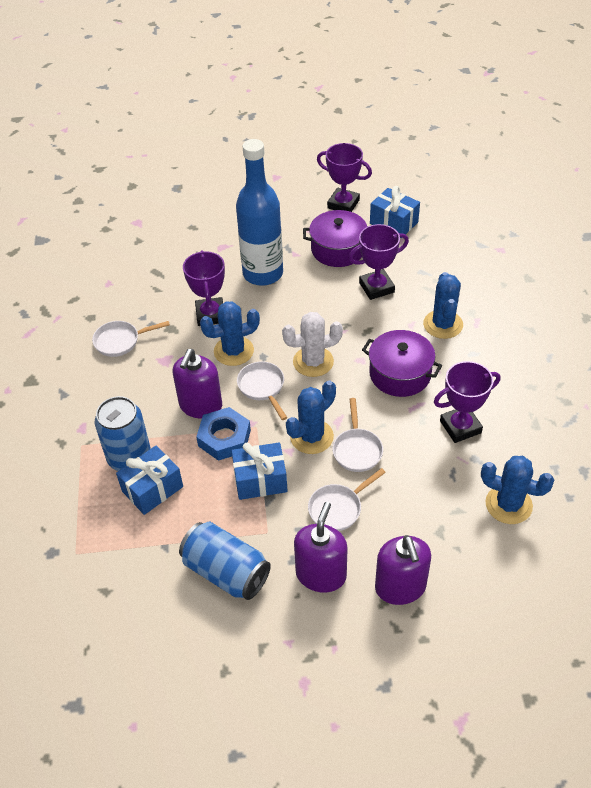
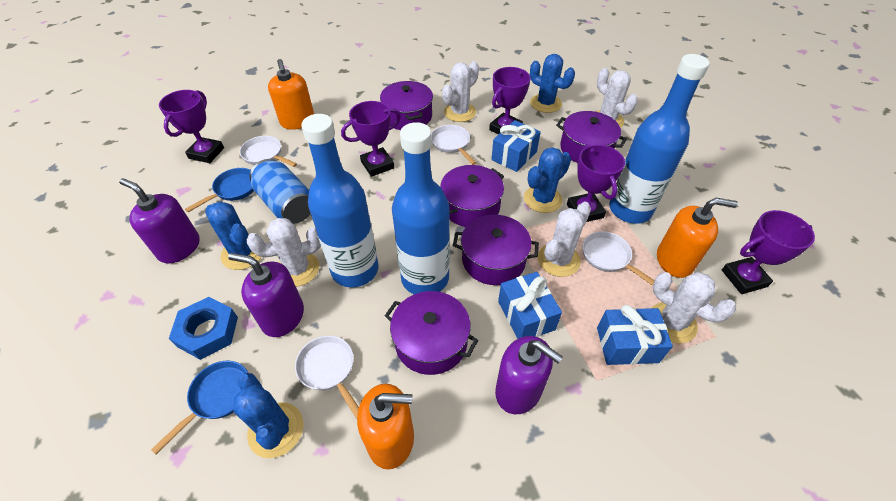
blue bottle: 1 -> 3
blue can: 2 -> 1
blue pan: 0 -> 2
orange soap dispenser: 0 -> 3
purple pot: 2 -> 5
purple trophy: 4 -> 5
white cactus: 1 -> 5

